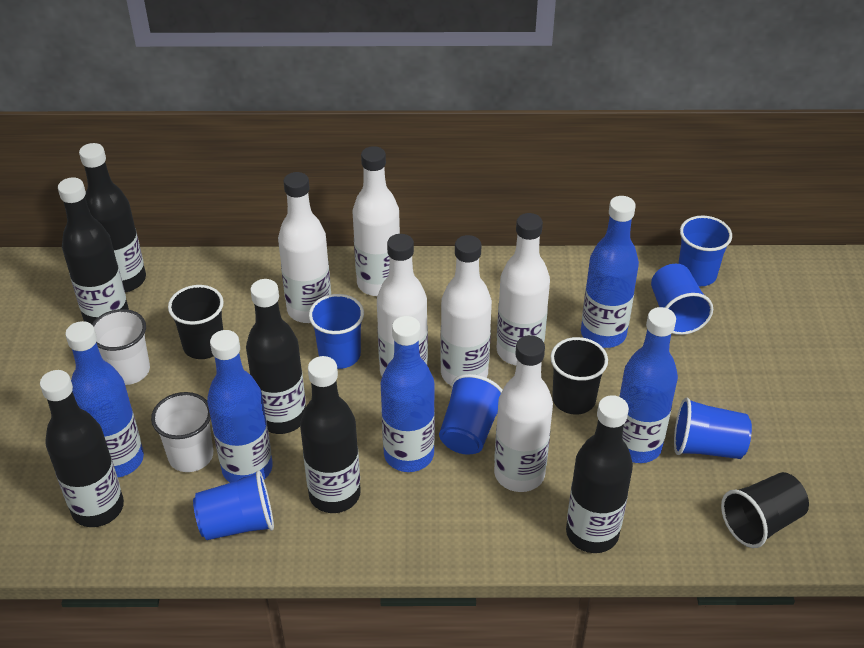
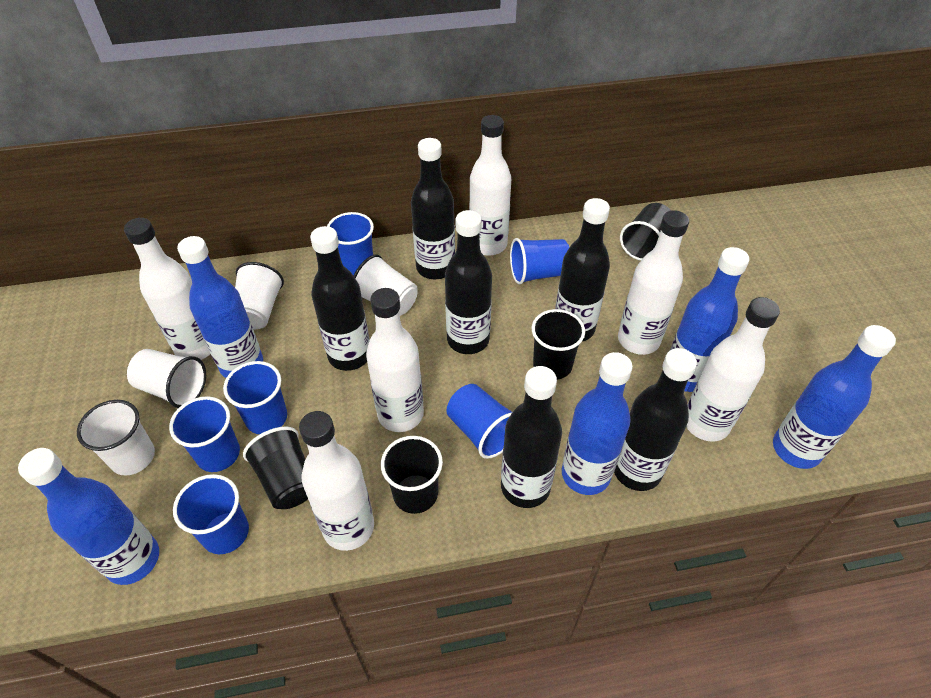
black cup: 3 -> 4
white cup: 2 -> 4

